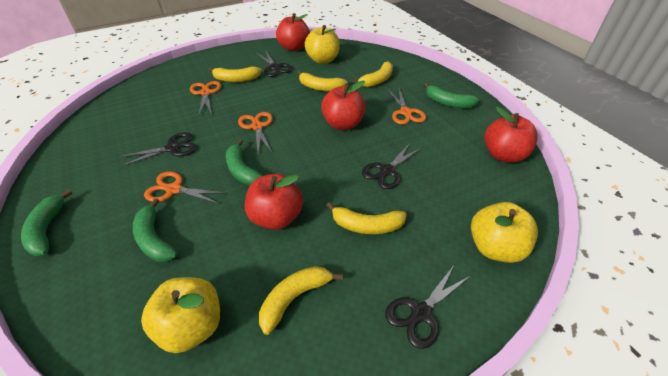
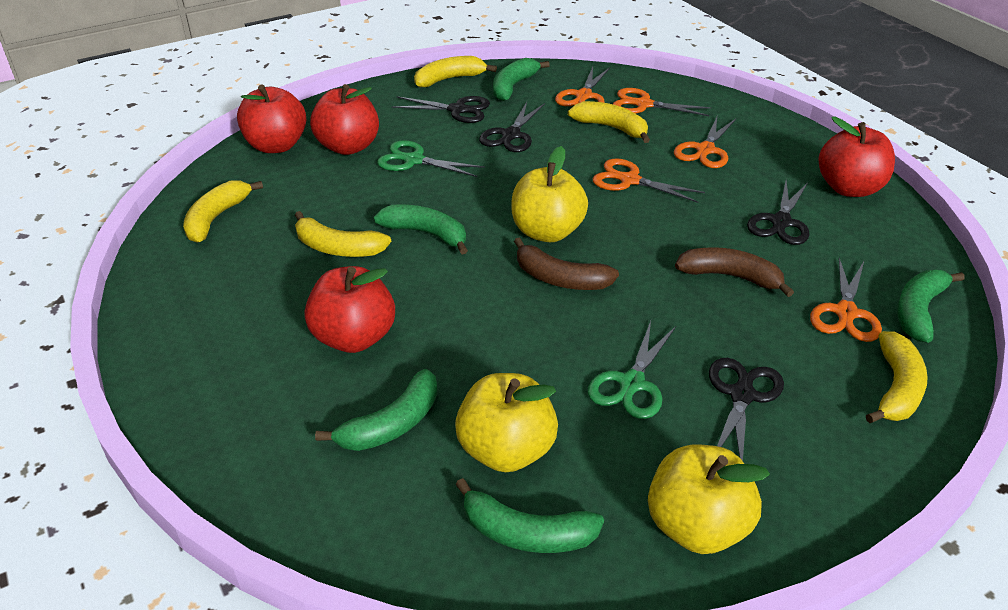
brown banana: 0 -> 2
green banana: 4 -> 5
green scissors: 0 -> 2
orange scissors: 4 -> 5

